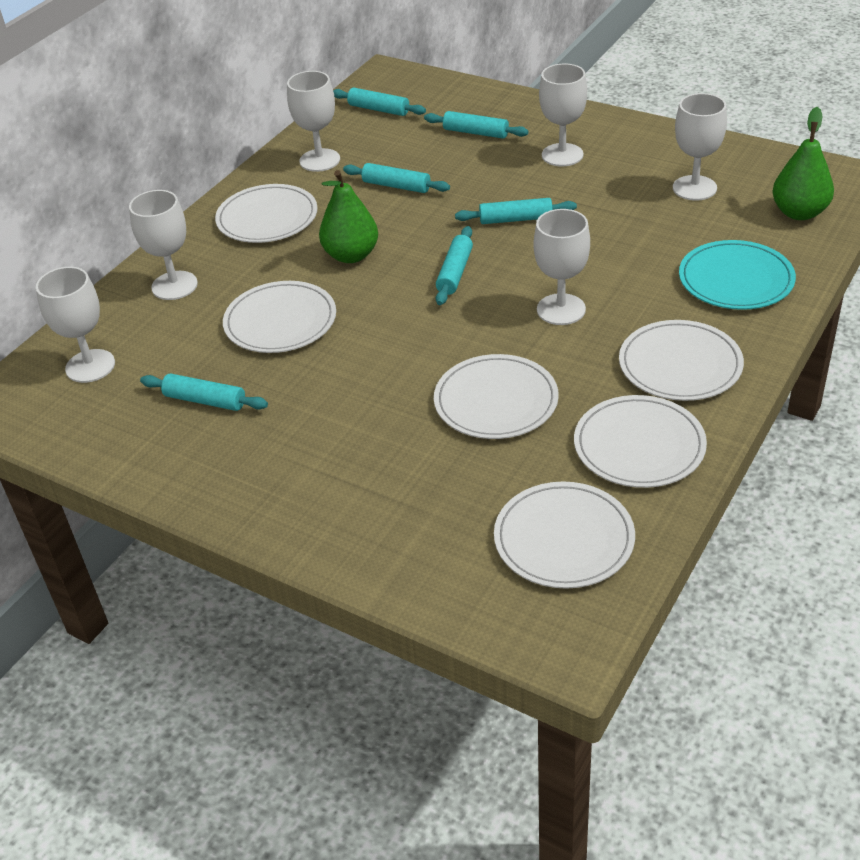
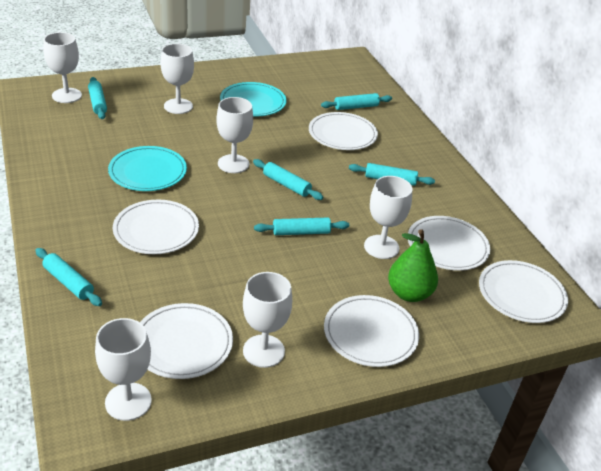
green pear: 2 -> 1
turquoise plate: 1 -> 2

